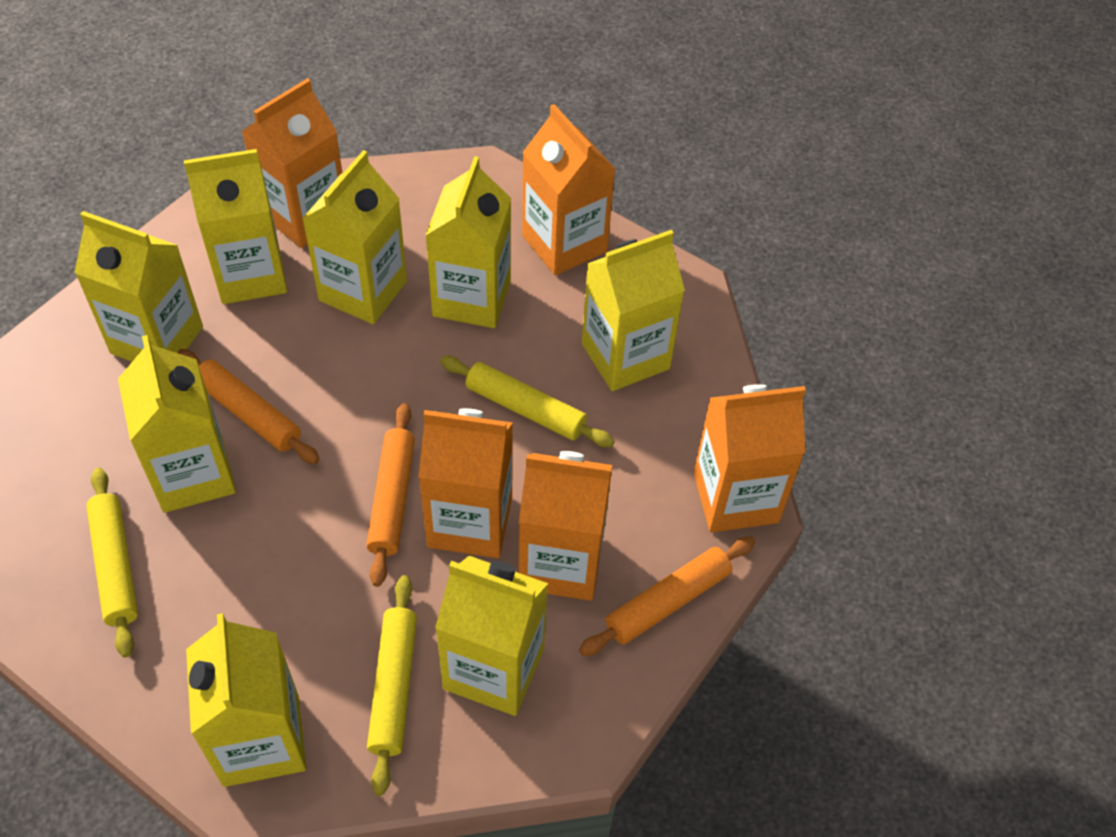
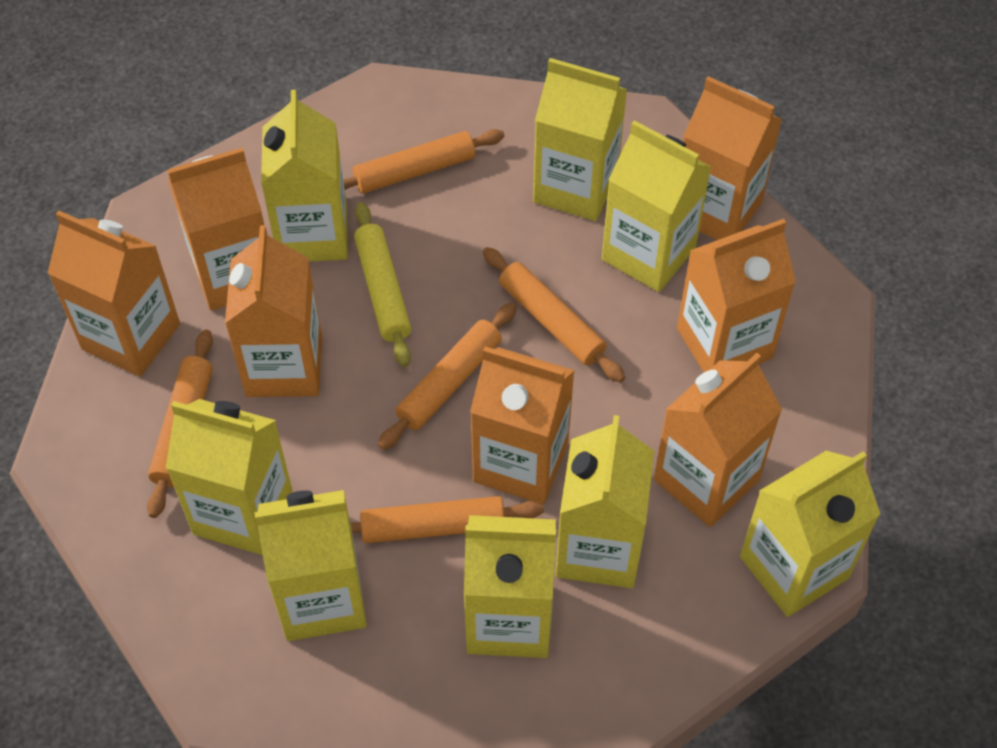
orange carton: 5 -> 7
orange rolling pin: 3 -> 5
yellow rolling pin: 3 -> 1

